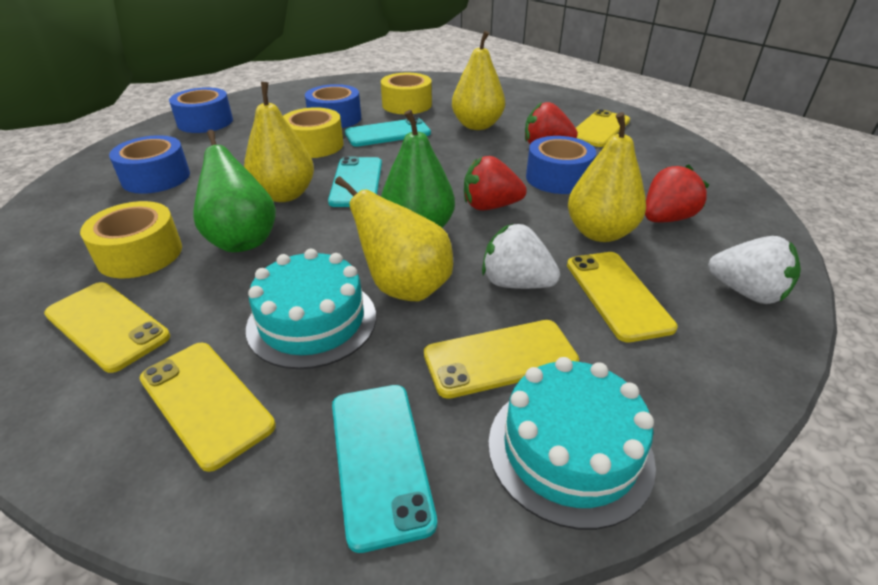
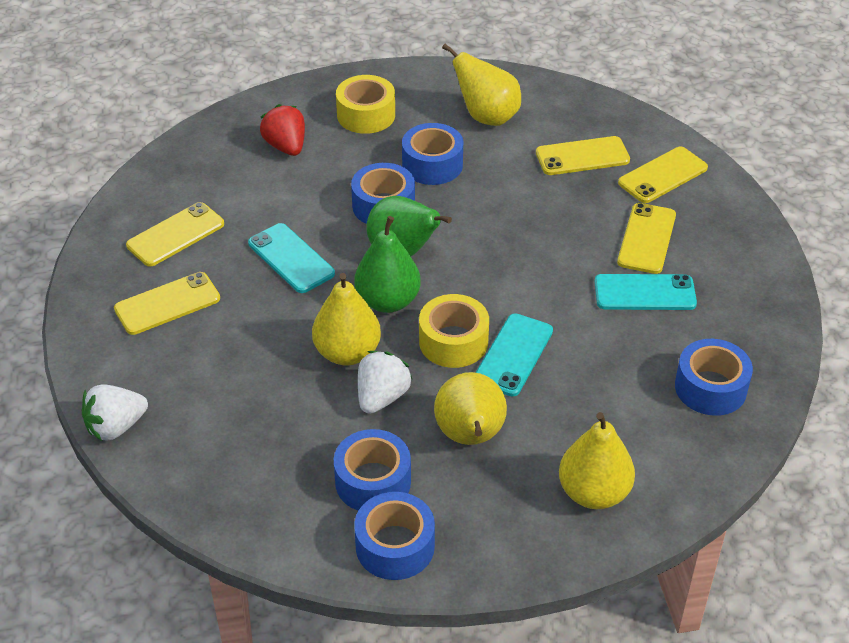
blue tape: 4 -> 5
red strawberry: 3 -> 1
turquoise cake: 2 -> 0
yellow tape: 3 -> 2

